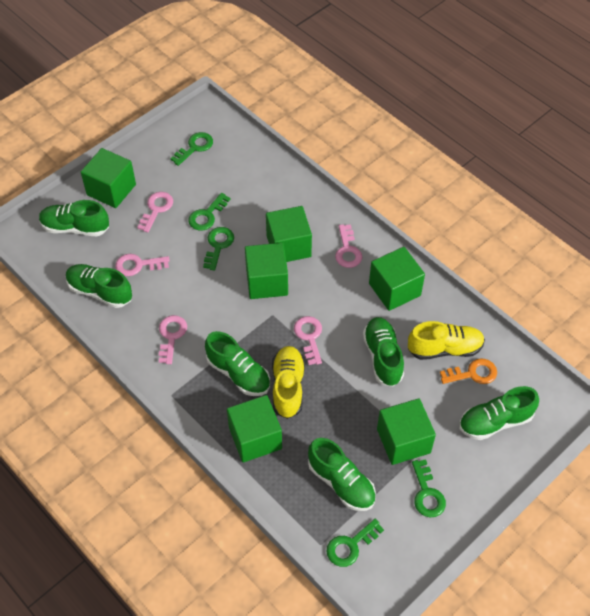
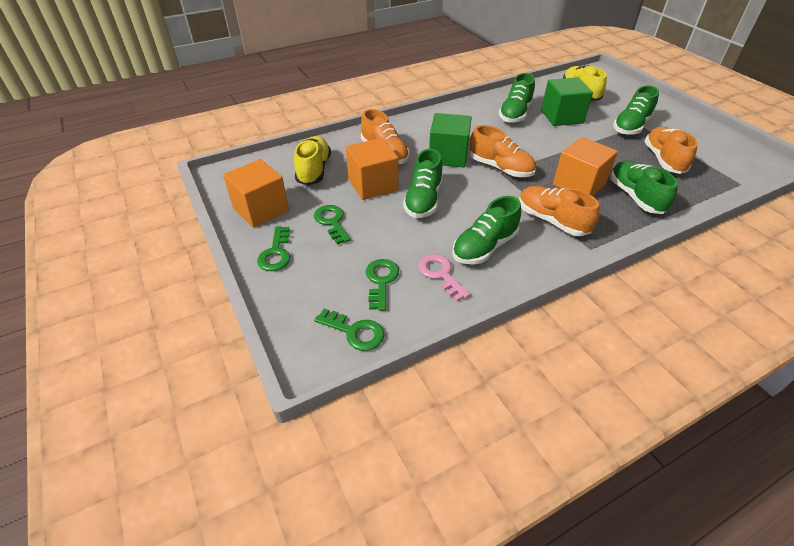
green cube: 6 -> 2
green key: 5 -> 4
green shoe: 6 -> 5
orange cube: 0 -> 3
orange key: 1 -> 0
orange shoe: 0 -> 4
pink key: 5 -> 1

